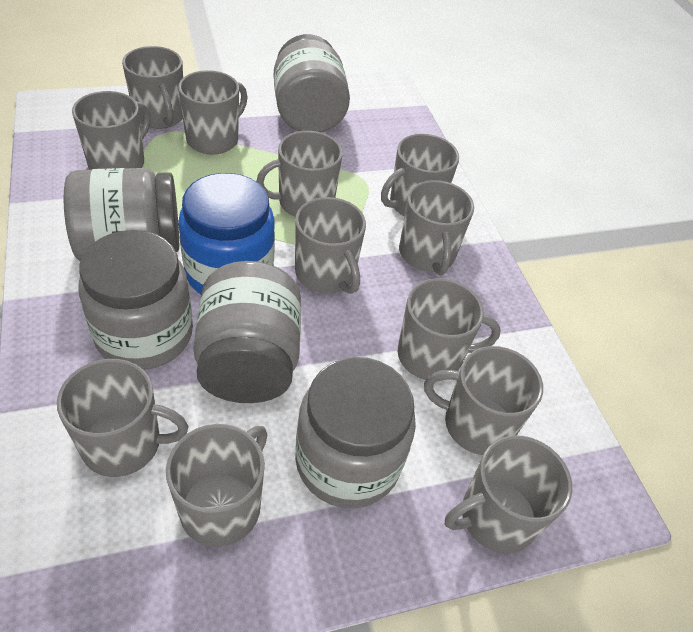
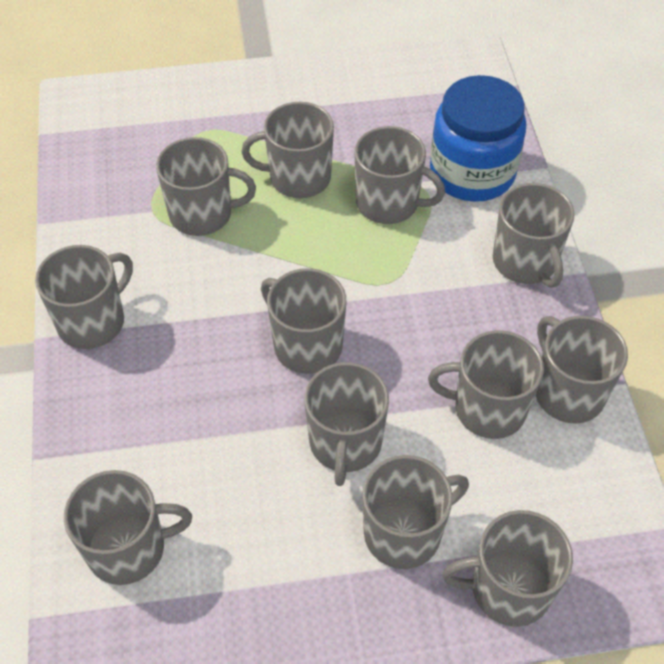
grey jar: 5 -> 0

